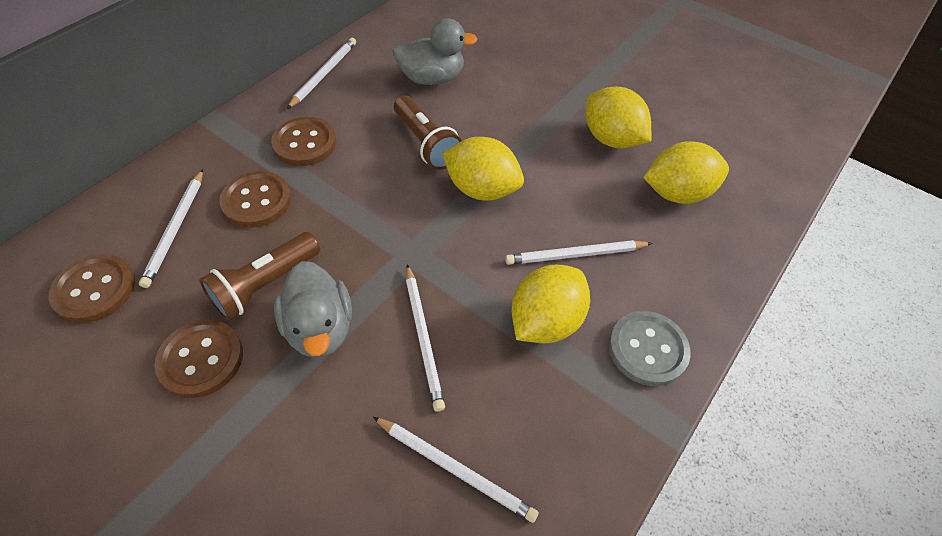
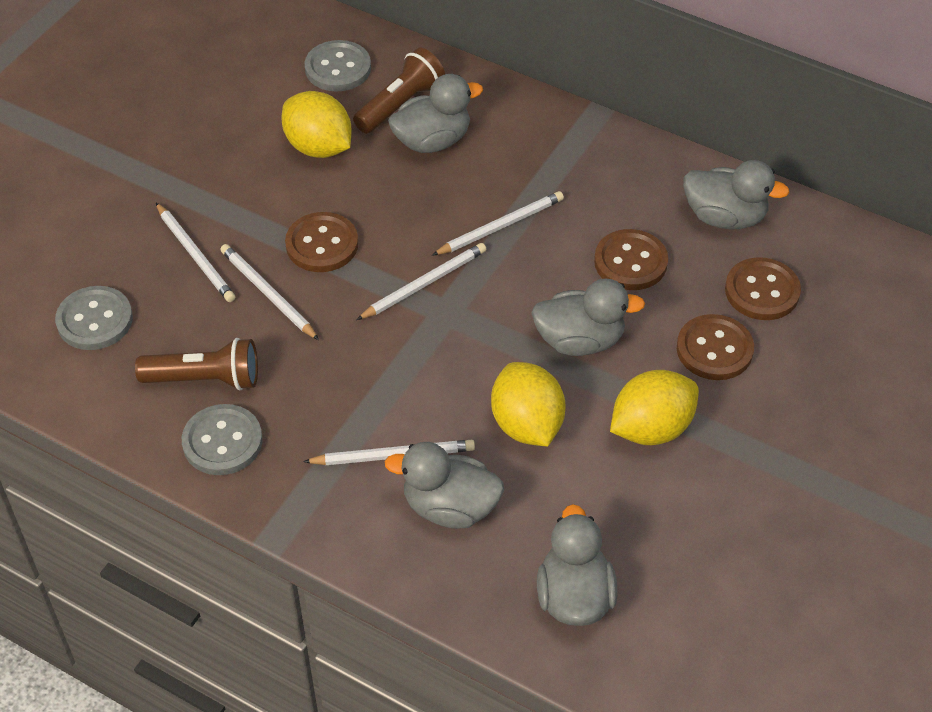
grey button: 1 -> 3
grey duck: 2 -> 5
yellow lemon: 4 -> 3

